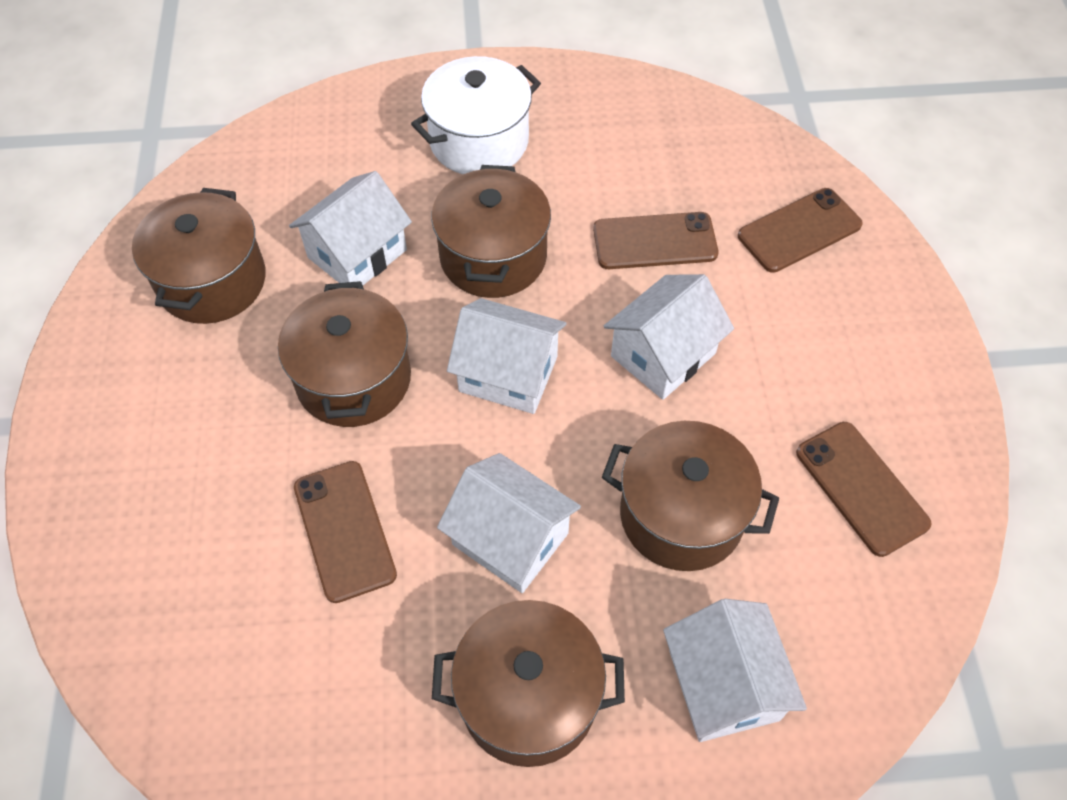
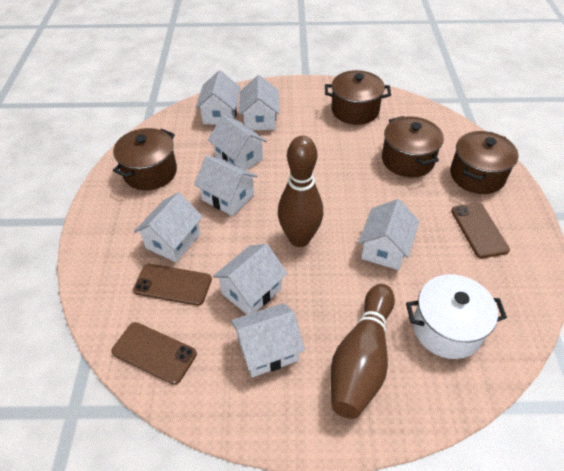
brown bowling pin: 0 -> 2
brown phone: 4 -> 3
brown pot: 5 -> 4
white house: 5 -> 8

